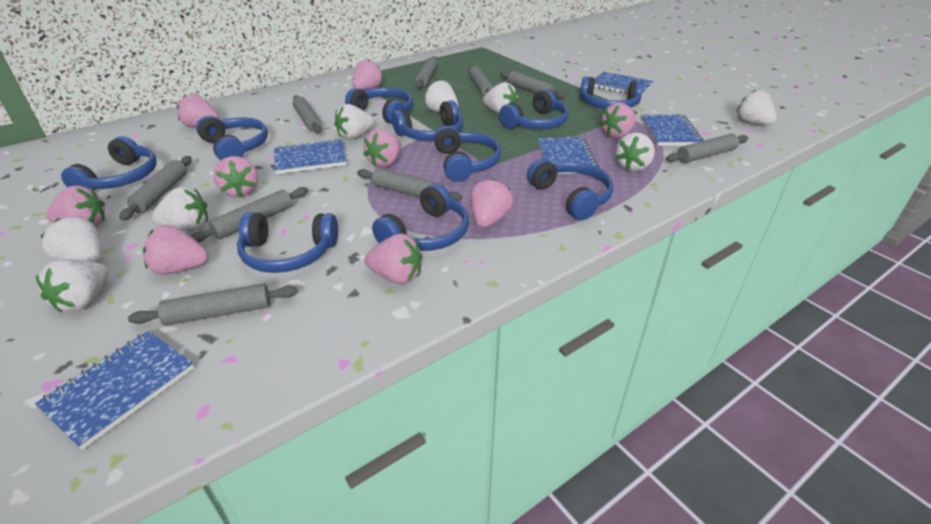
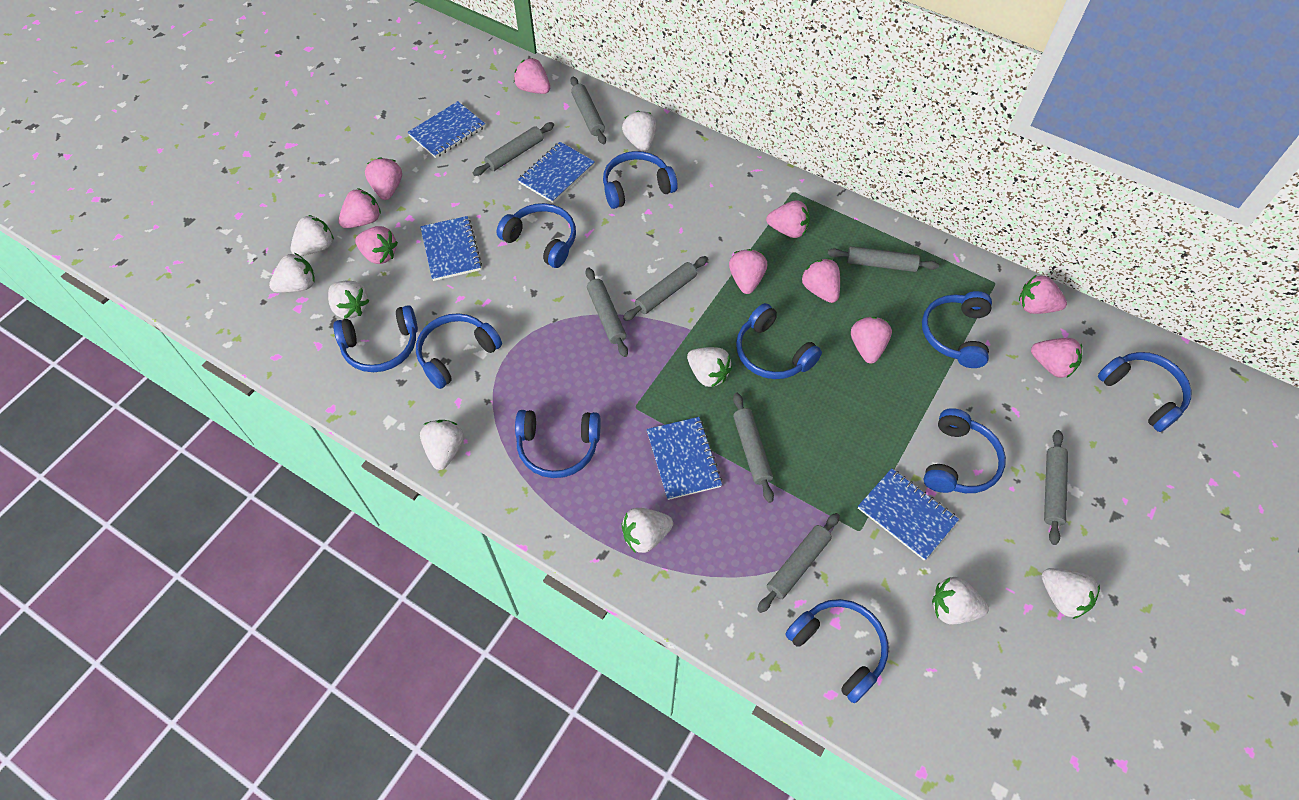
grey rolling pin: 9 -> 8
pink strawberry: 9 -> 10
white strawberry: 8 -> 9

